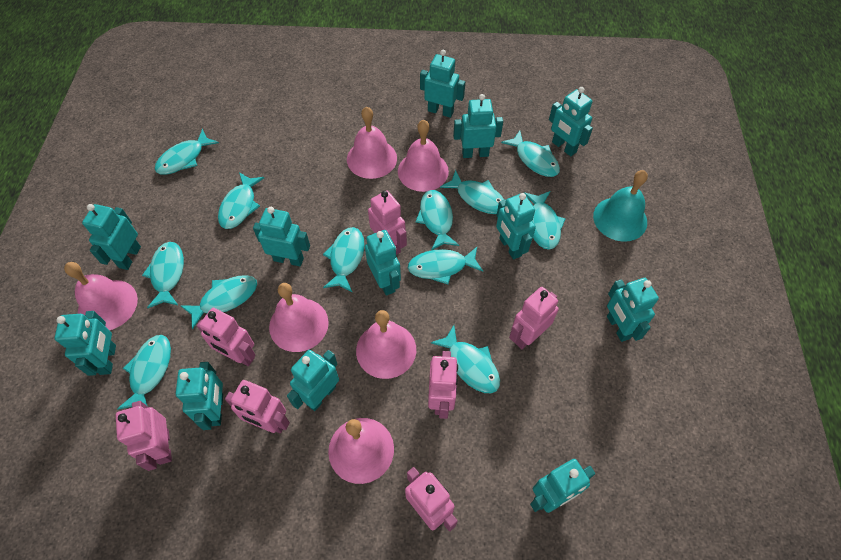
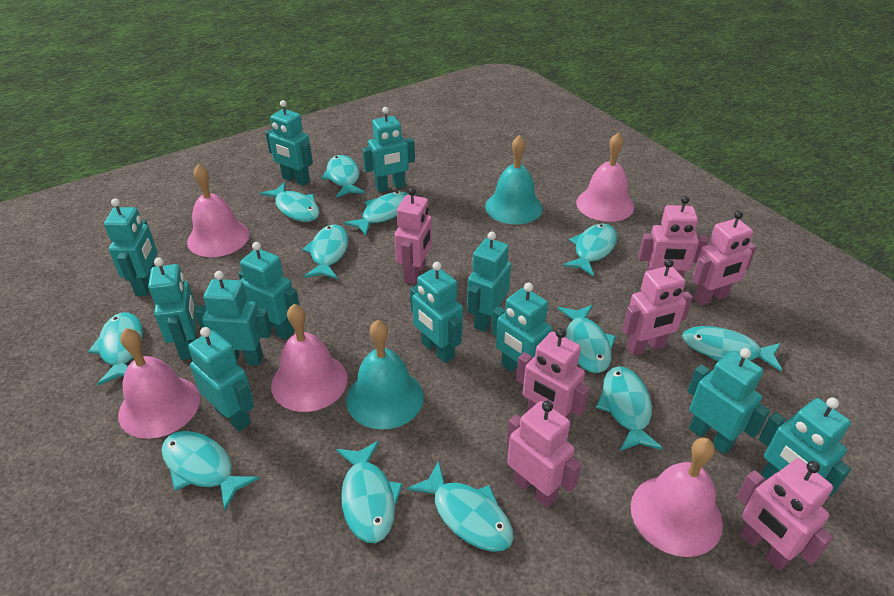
pink bell: 6 -> 5
turquoise bell: 1 -> 2

